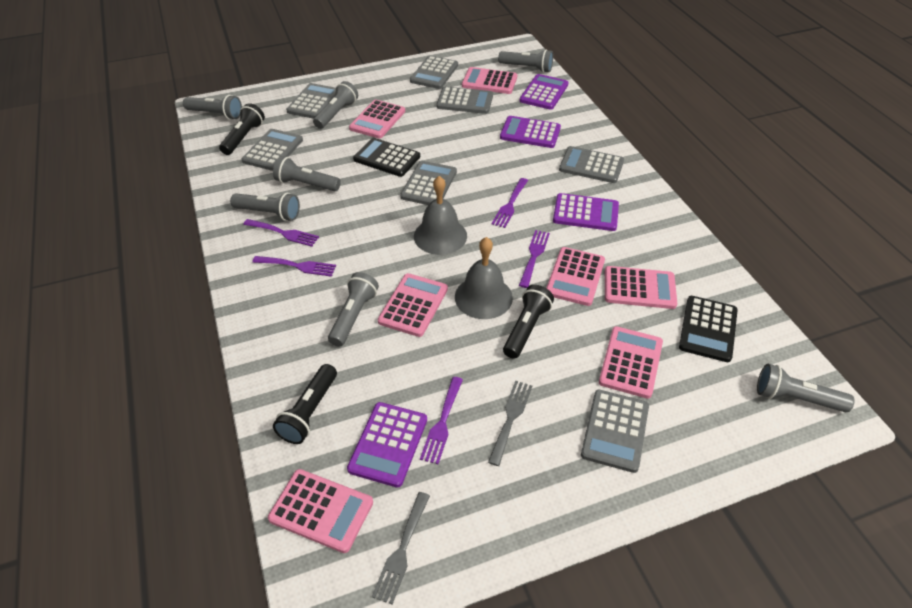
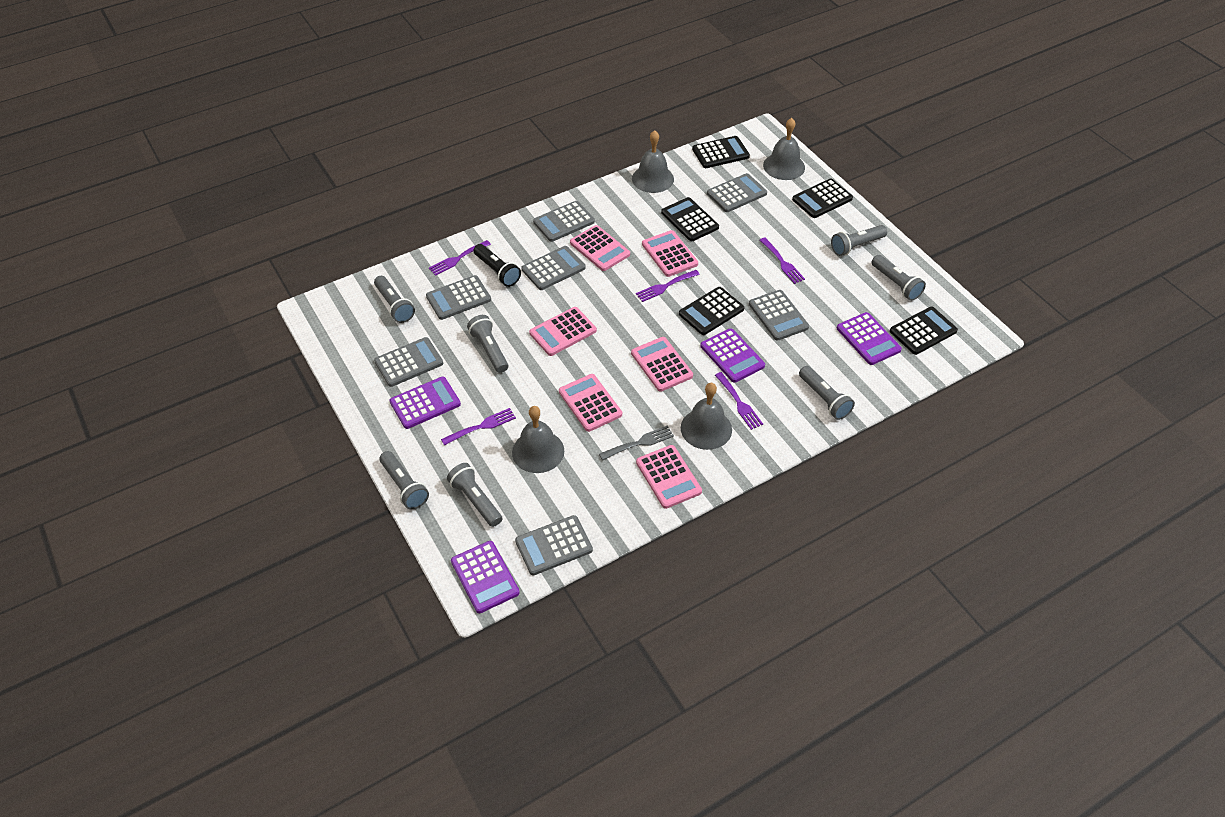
black calculator: 2 -> 5
black flashlight: 3 -> 1
grey bell: 2 -> 4
grey fork: 2 -> 1
pink calculator: 7 -> 6

